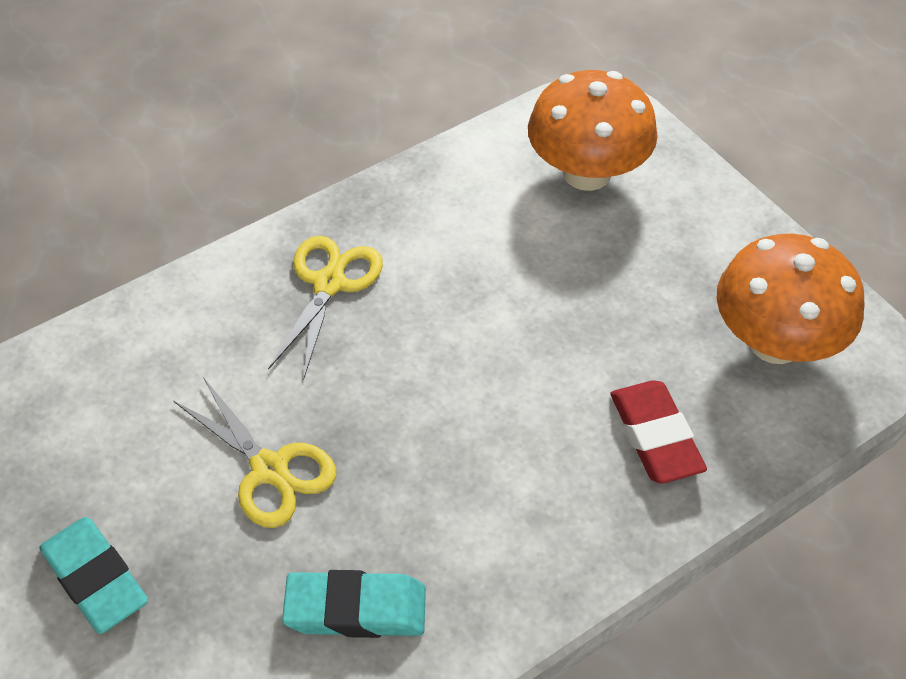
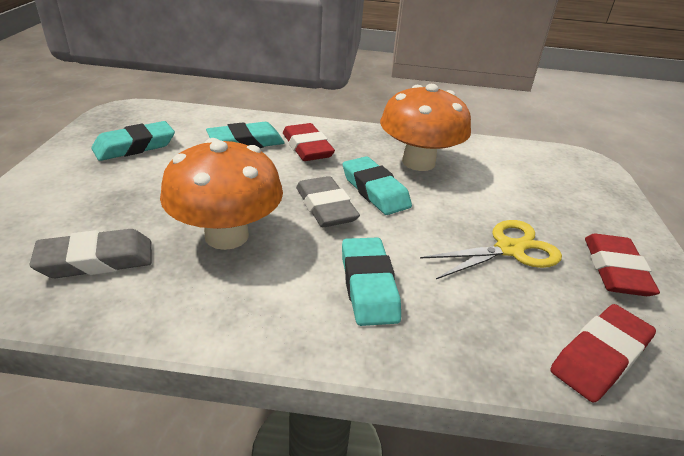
grey eraser: 0 -> 2
red eraser: 1 -> 3
turquoise eraser: 2 -> 4
yellow scissors: 2 -> 1

